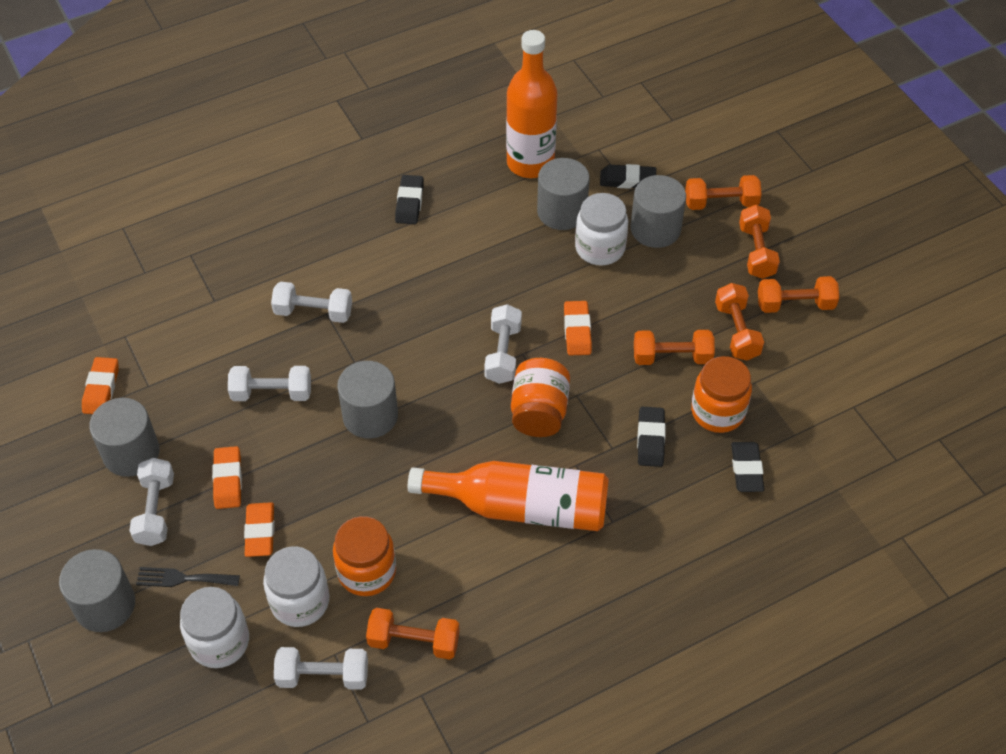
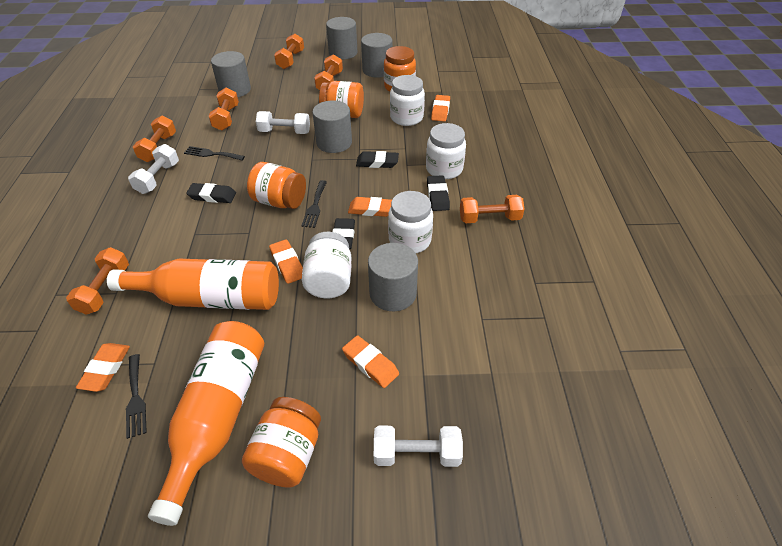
black fork: 1 -> 3
orange eraser: 4 -> 5
orange jar: 3 -> 4
white dumbbell: 5 -> 3
white jar: 3 -> 4

